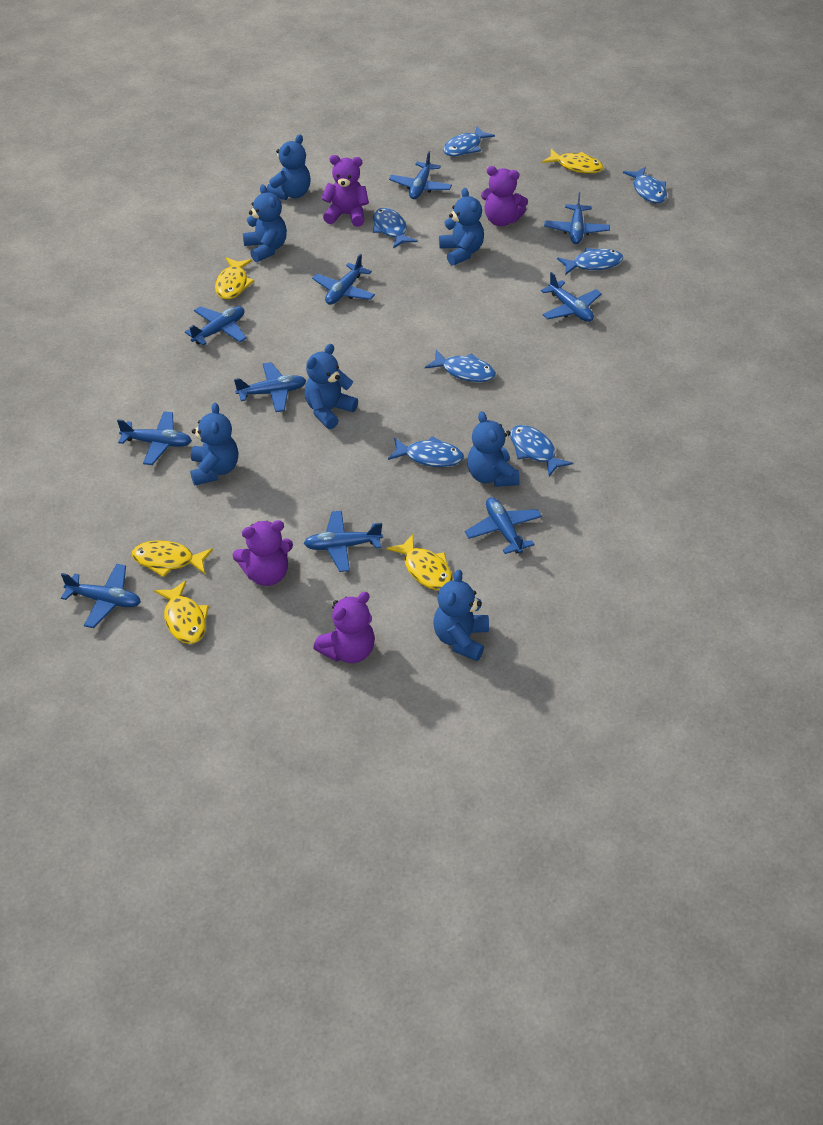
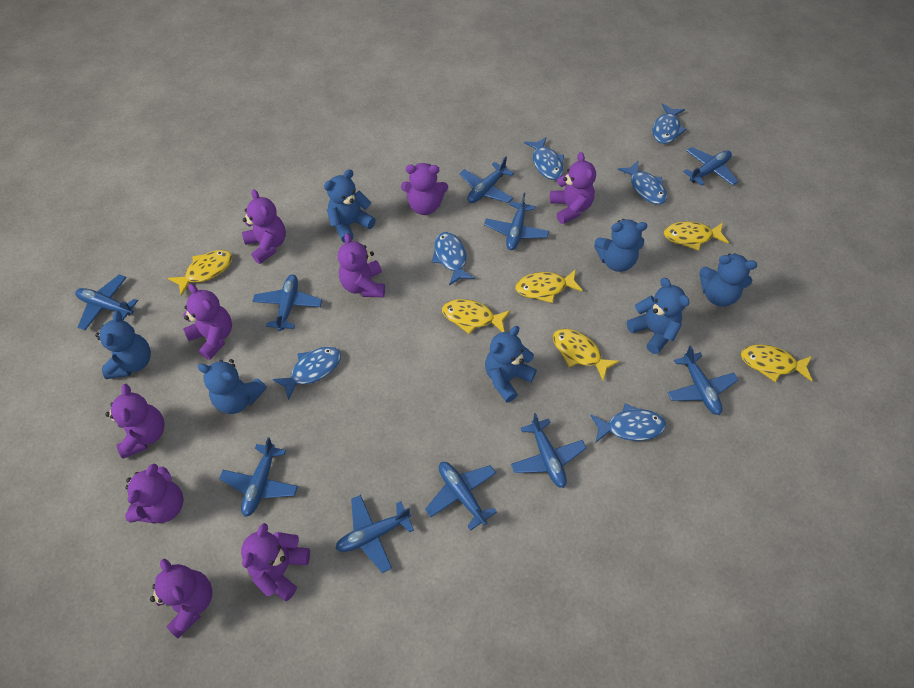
blue fish: 7 -> 6
purple teddy bear: 4 -> 9
yellow fish: 5 -> 6

